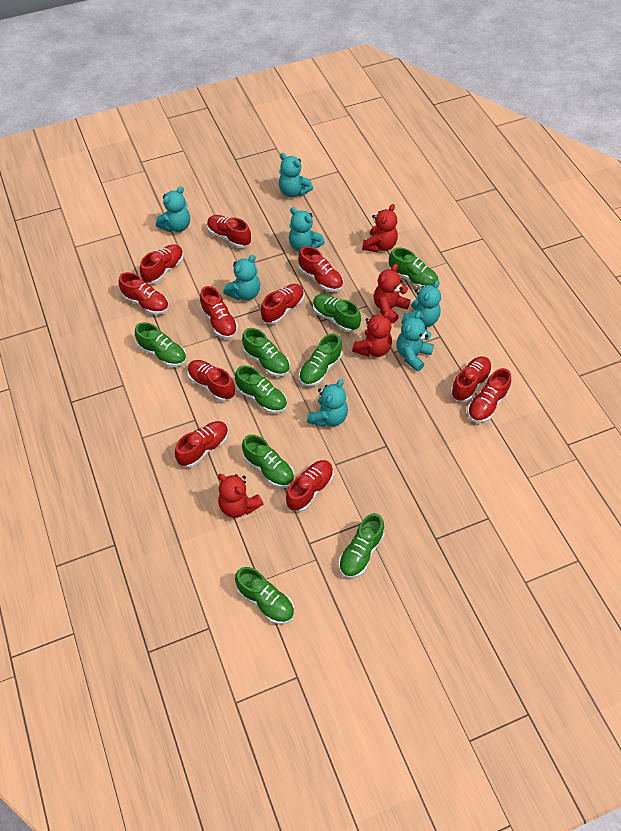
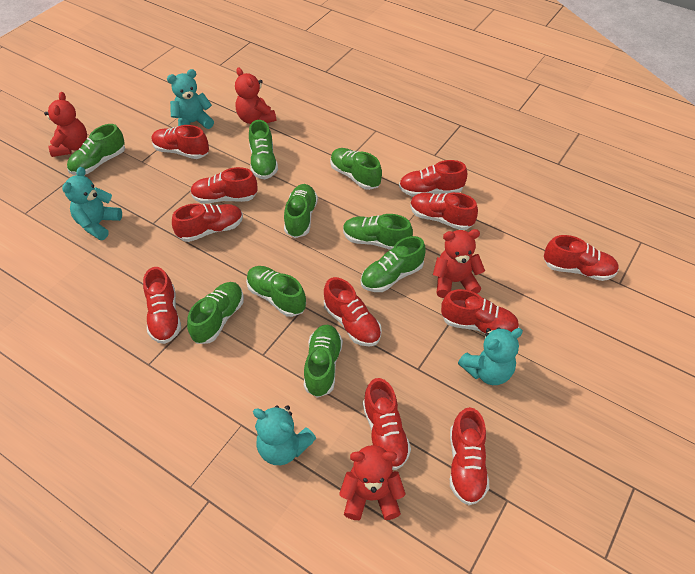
turquoise teddy bear: 7 -> 4

